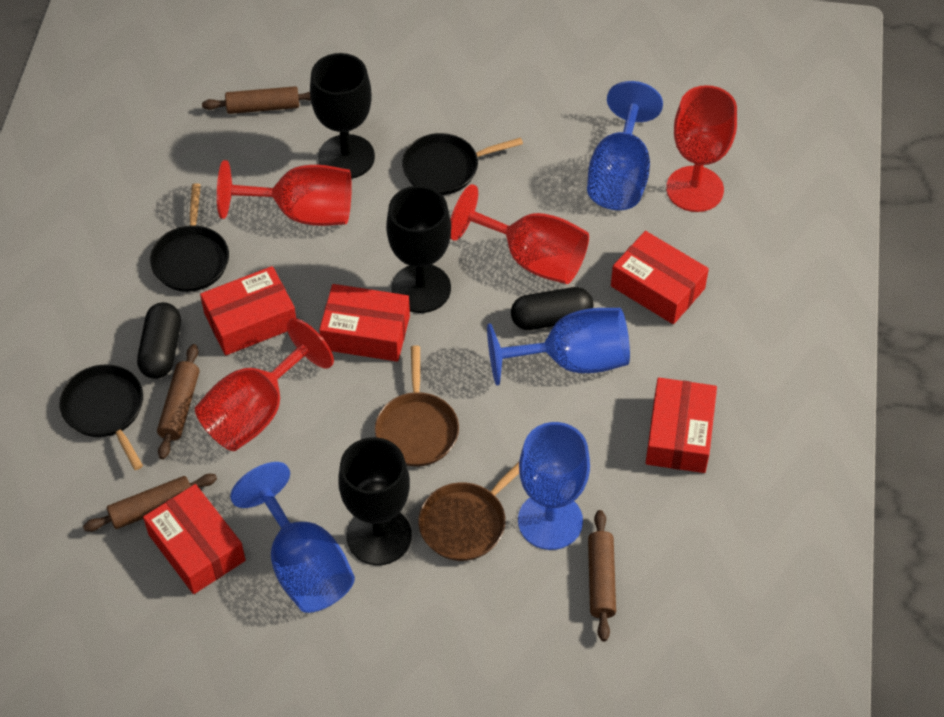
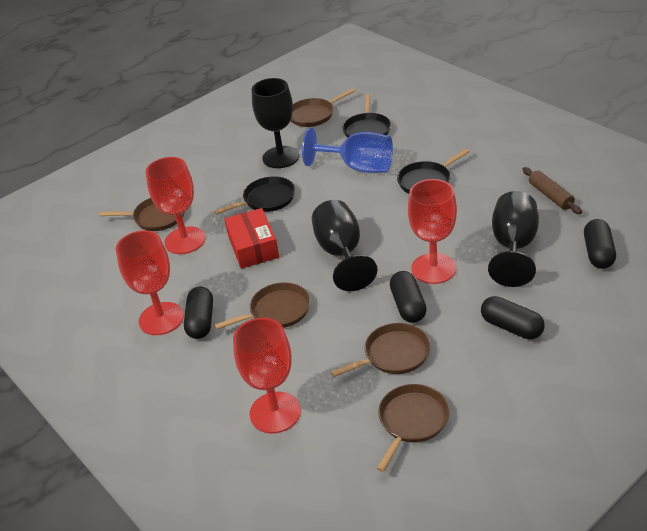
black capsule: 2 -> 4
blue goblet: 4 -> 1
brown pan: 2 -> 5
brown rolling pin: 4 -> 1
red box: 5 -> 1

